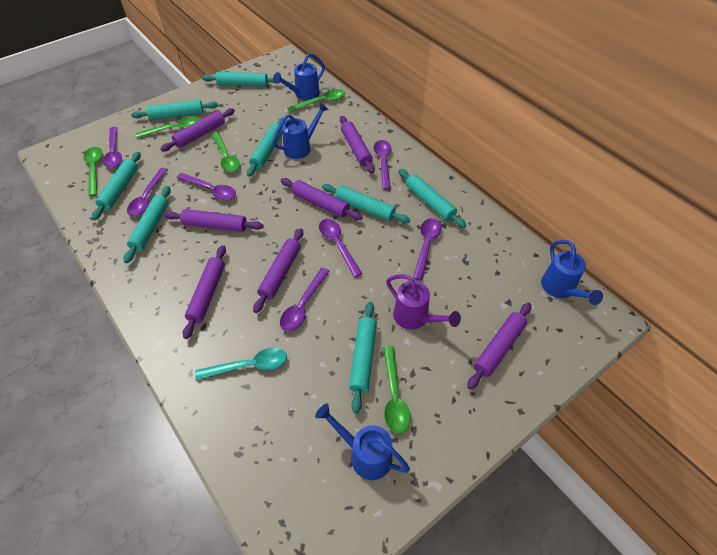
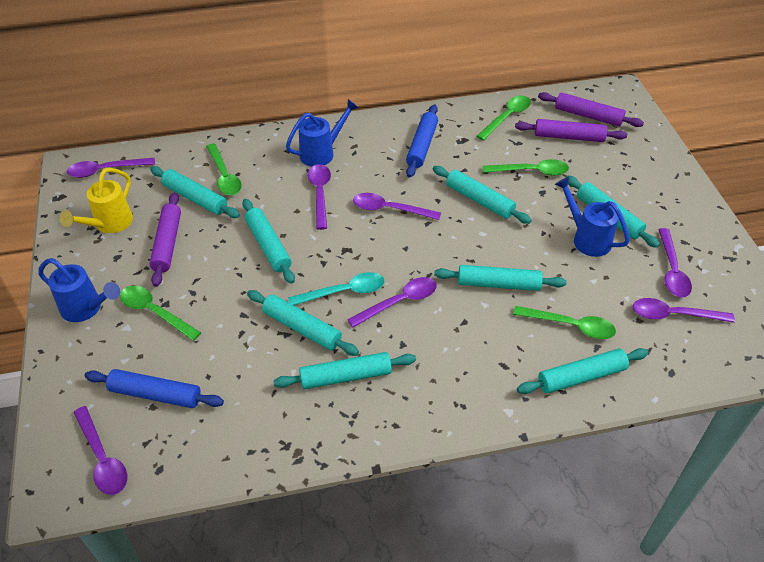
blue rolling pin: 0 -> 2
blue watering can: 4 -> 3
purple rolling pin: 7 -> 3
purple watering can: 1 -> 0
yellow watering can: 0 -> 1

